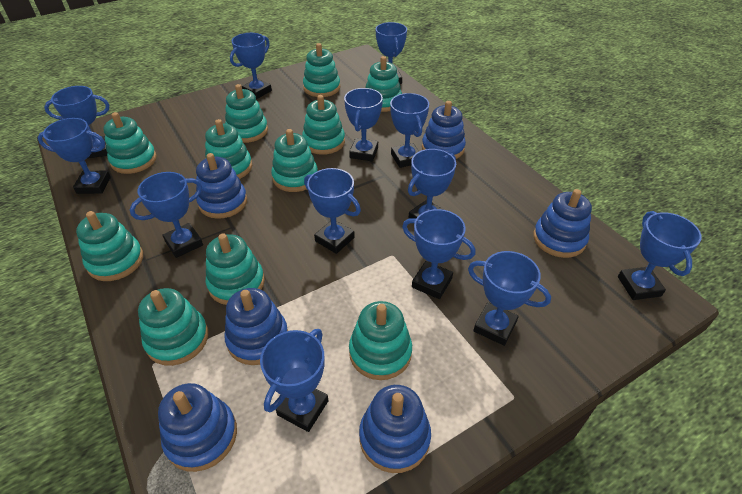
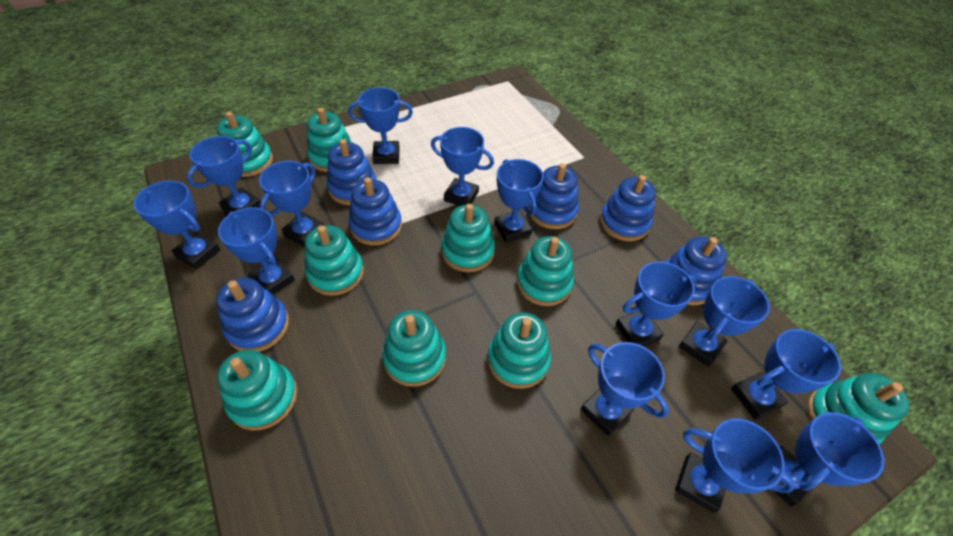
turquoise stacking toy: 11 -> 9

